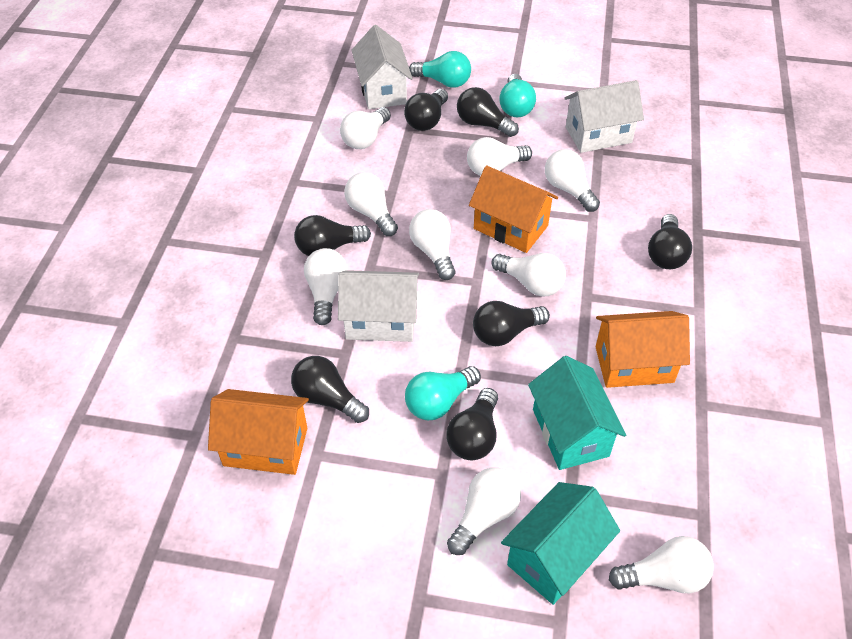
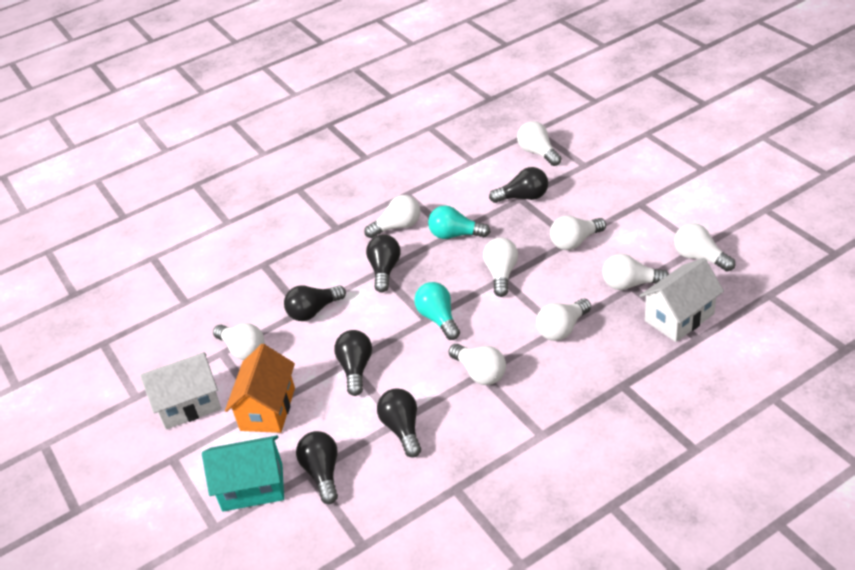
black light bulb: 7 -> 6
orange house: 3 -> 1
turquoise house: 2 -> 1
turquoise light bulb: 3 -> 2
white house: 3 -> 2

